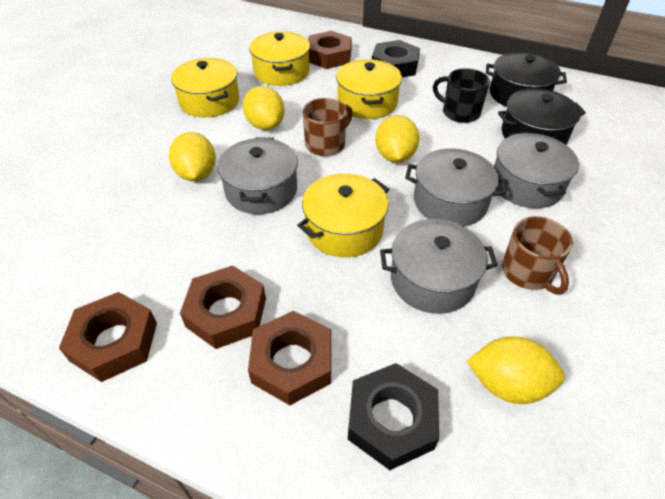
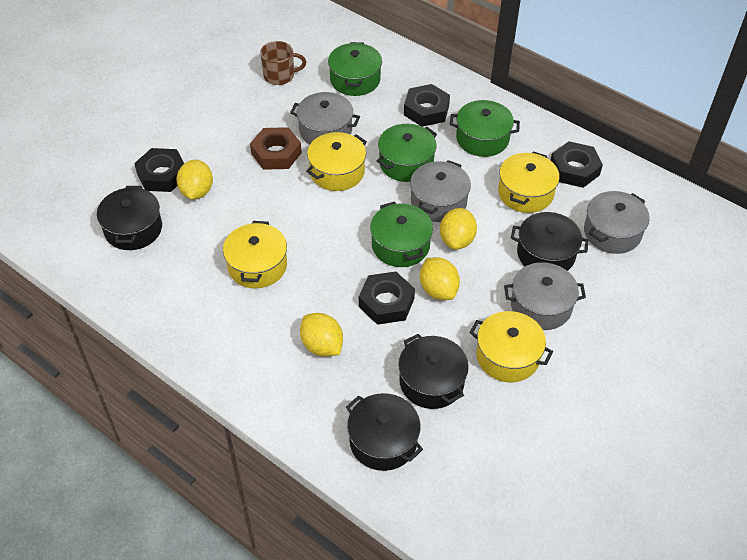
black mug: 1 -> 0
black nut: 2 -> 4
black pot: 2 -> 4
brown mug: 2 -> 1
brown nut: 4 -> 1
green pot: 0 -> 4

